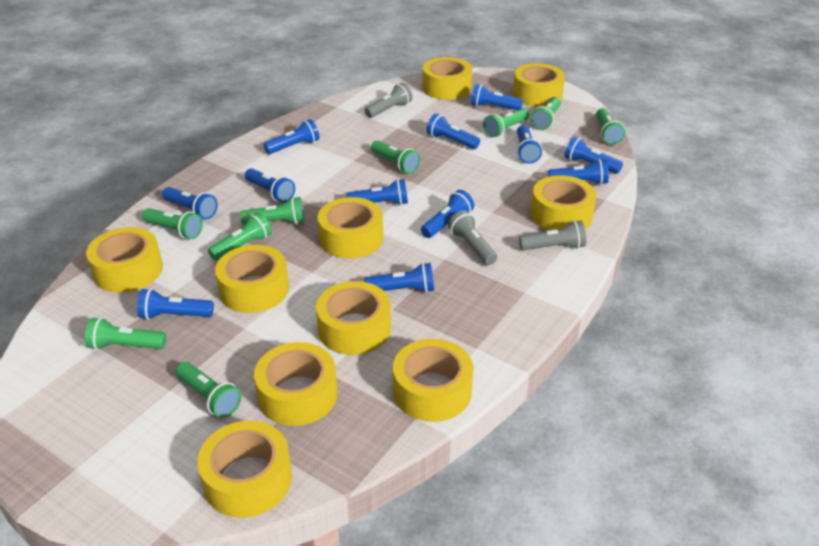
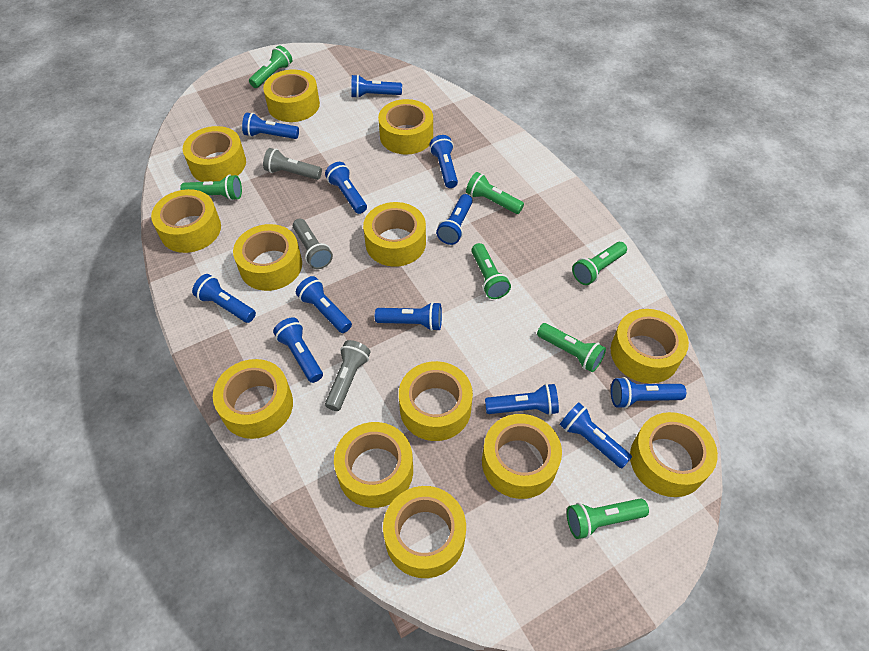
green flashlight: 9 -> 7
yellow tape: 10 -> 13

